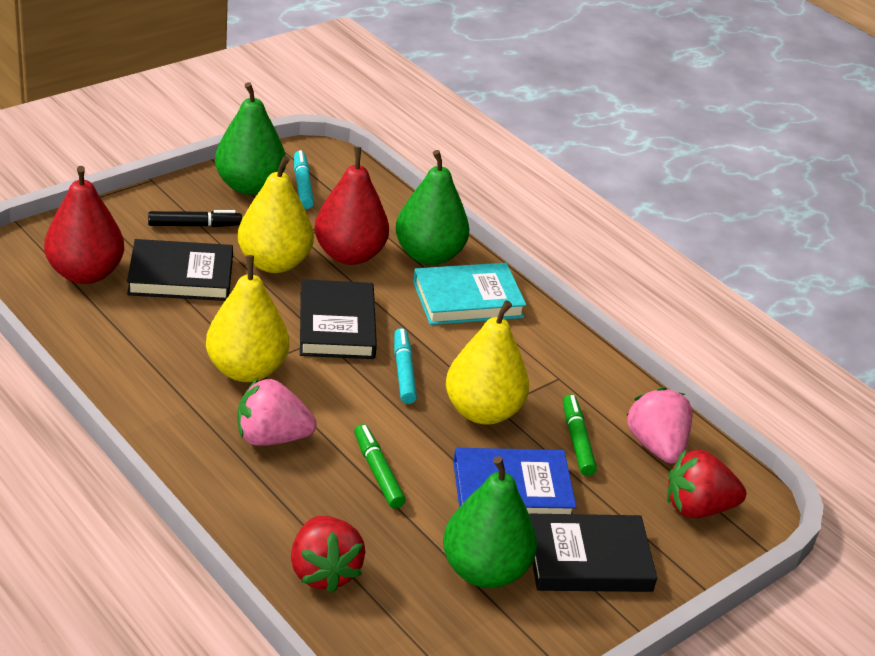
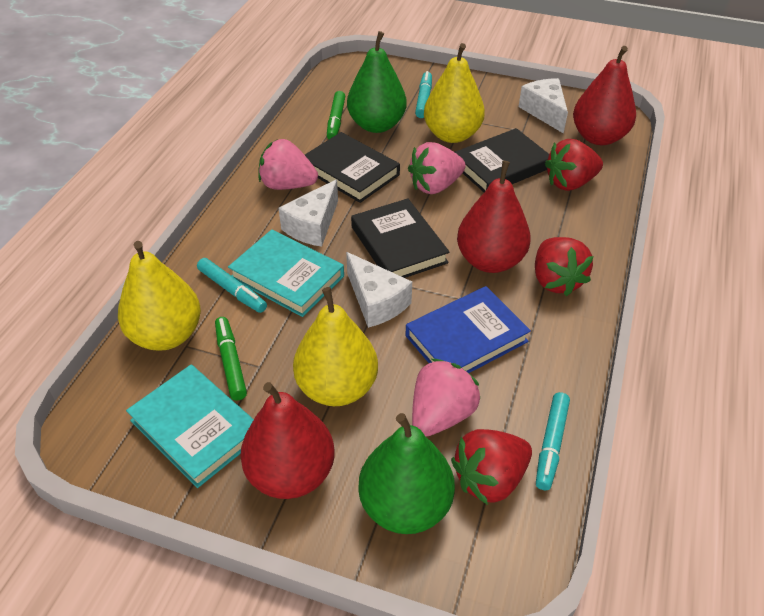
black marker: 1 -> 0
green pear: 3 -> 2
pink strawberry: 2 -> 3
red pear: 2 -> 3
red strawberry: 2 -> 3
turquoise book: 1 -> 2
turquoise marker: 2 -> 3
white cheese: 0 -> 3

